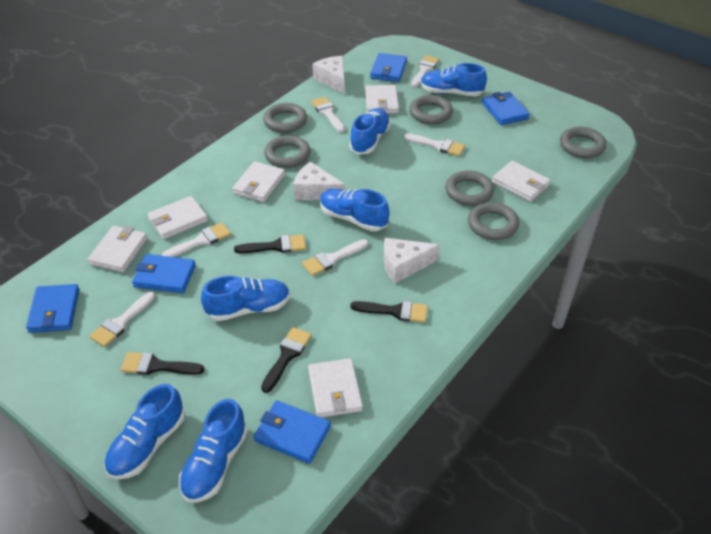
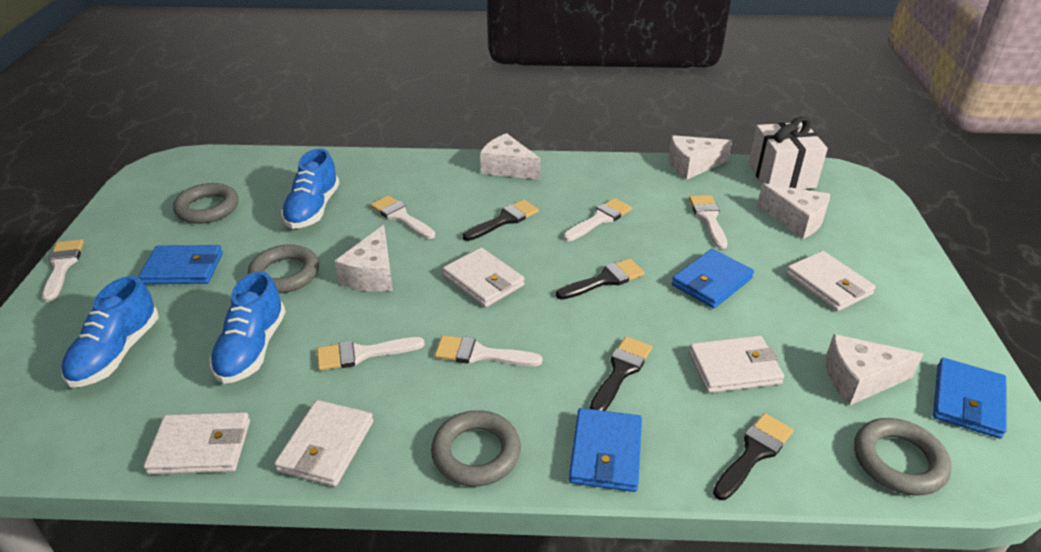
blue shoe: 6 -> 3
blue wallet: 5 -> 4
grey ring: 6 -> 4
white cheese: 3 -> 5
white gift: 0 -> 1
white wallet: 6 -> 5

